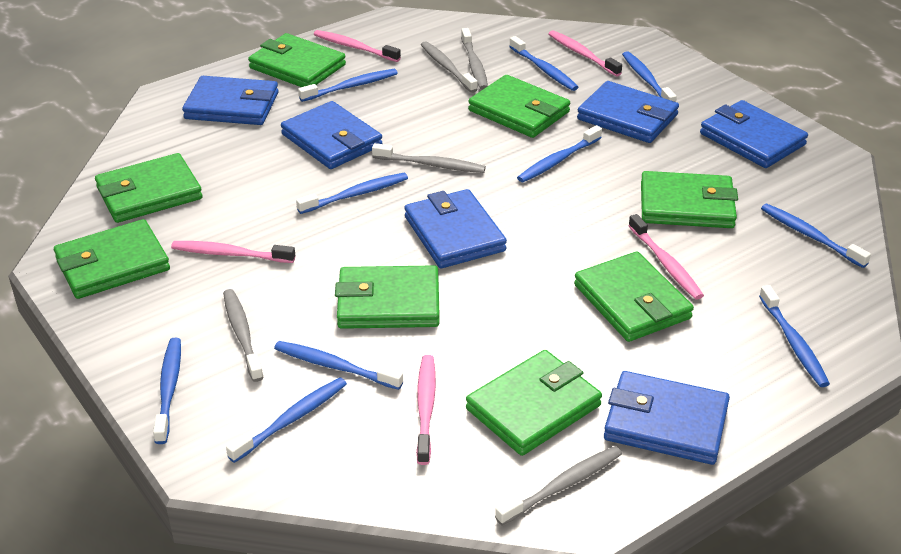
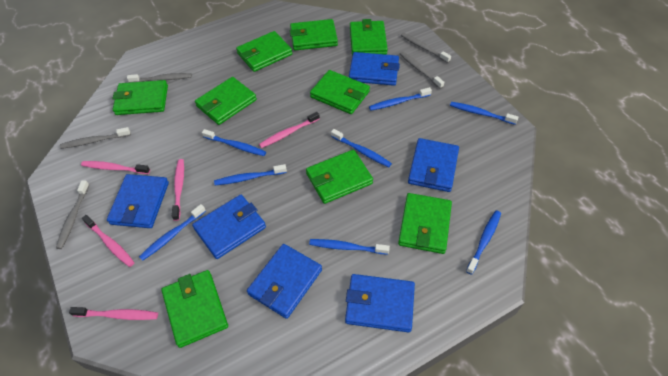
blue toothbrush: 10 -> 8
green wallet: 8 -> 9

